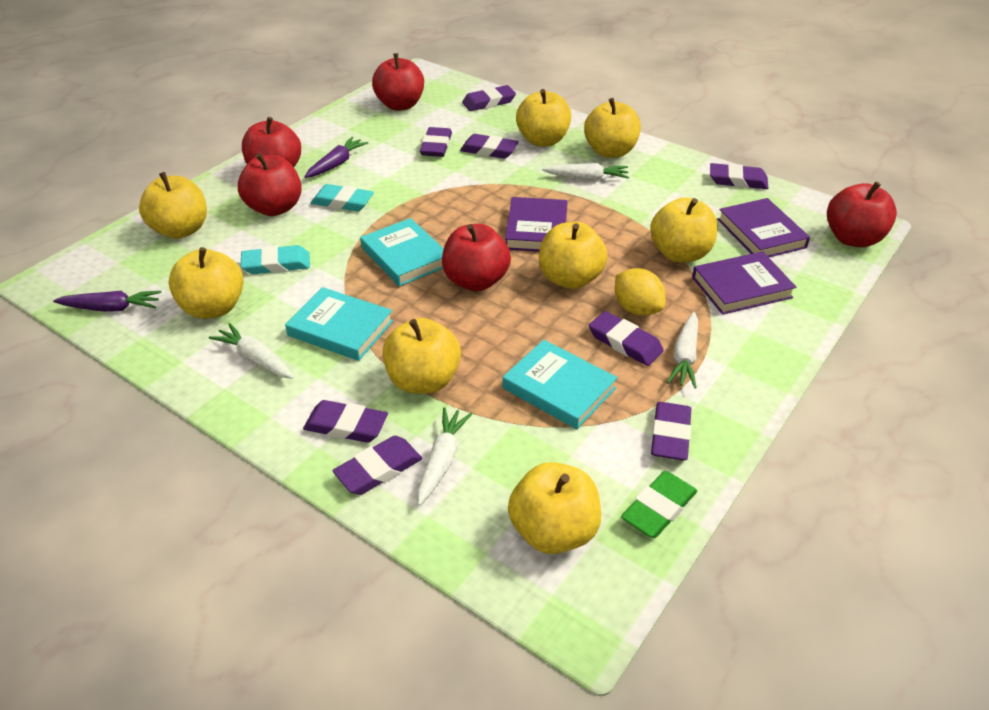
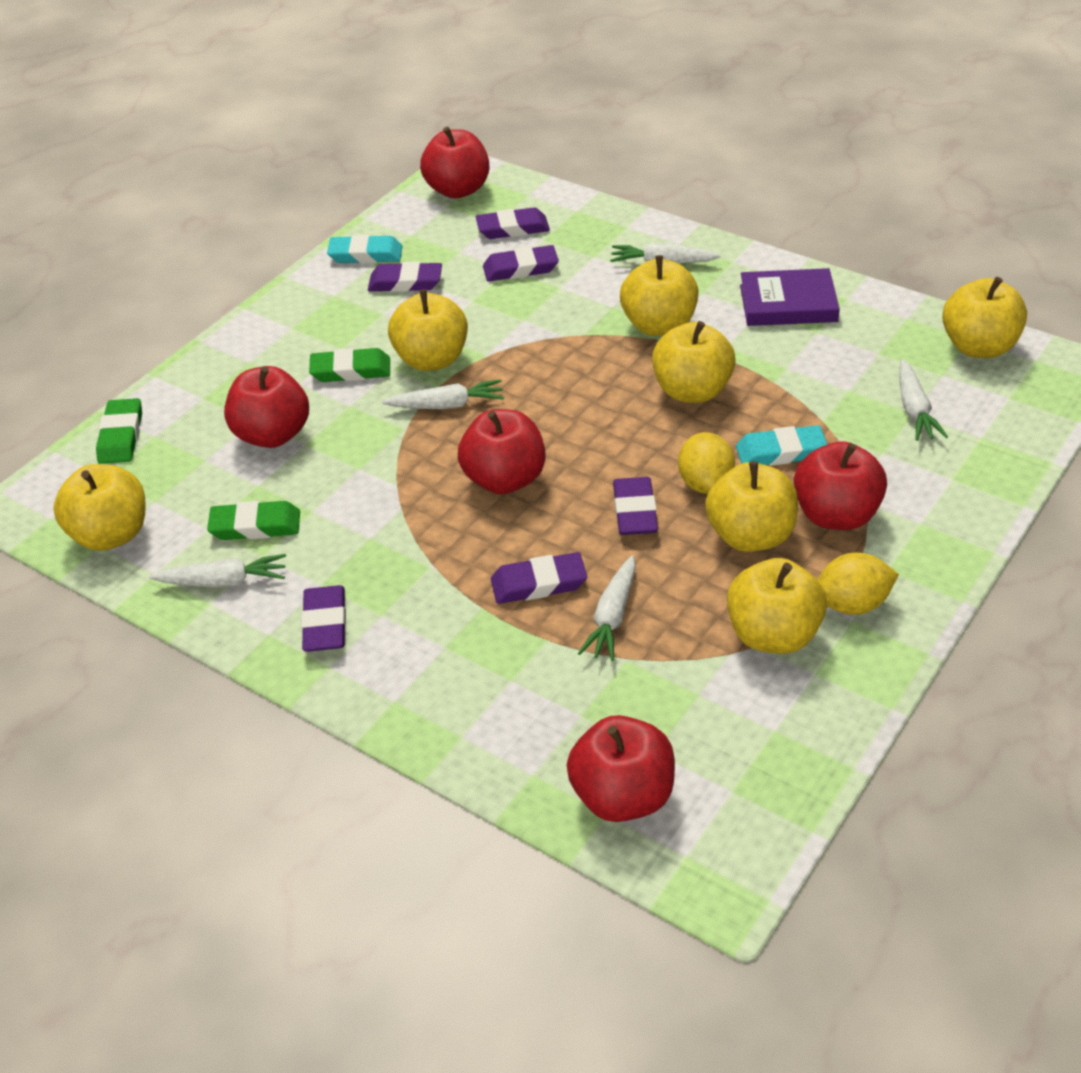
green eraser: 1 -> 3
purple book: 3 -> 1
purple carrot: 2 -> 0
purple eraser: 8 -> 6
turquoise book: 3 -> 0
white carrot: 4 -> 5
yellow apple: 8 -> 7
yellow lemon: 1 -> 2

